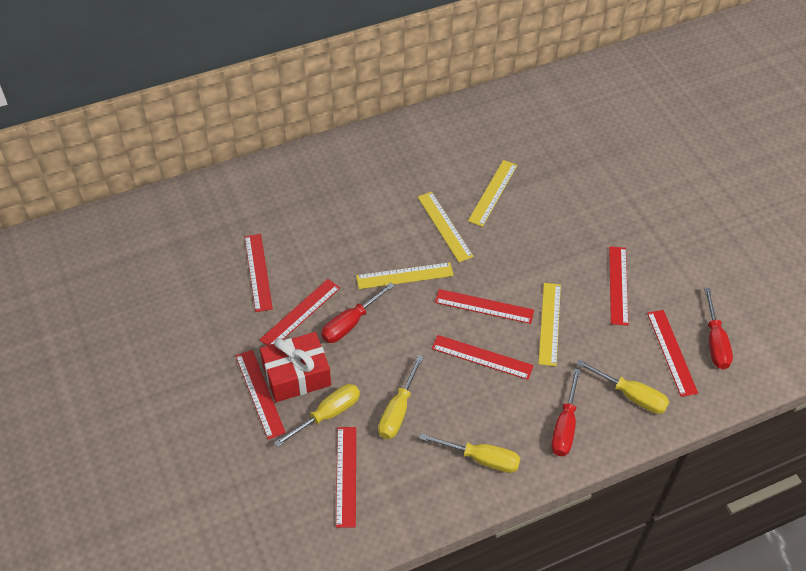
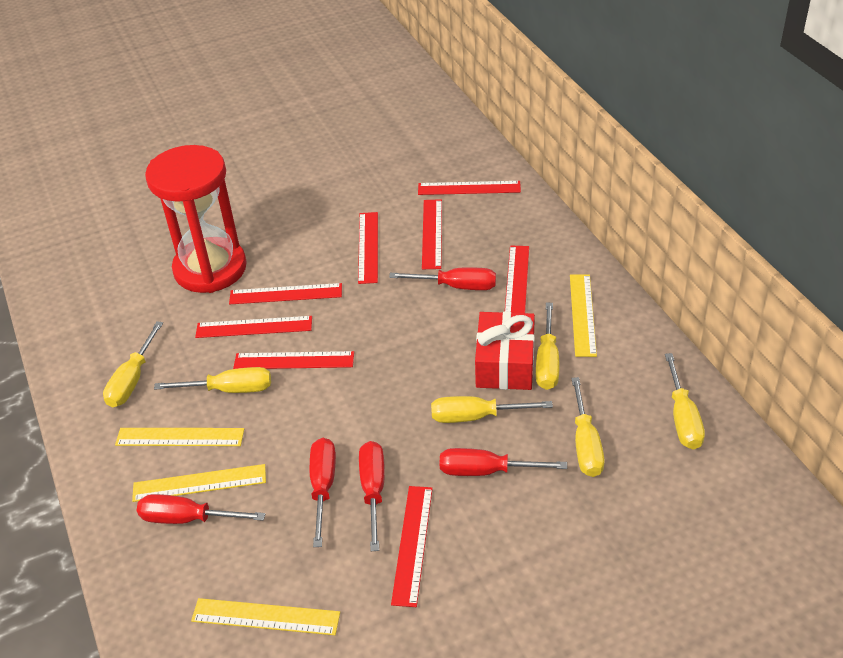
red hourglass: 0 -> 1
red screwdriver: 3 -> 5
yellow screwdriver: 4 -> 6

